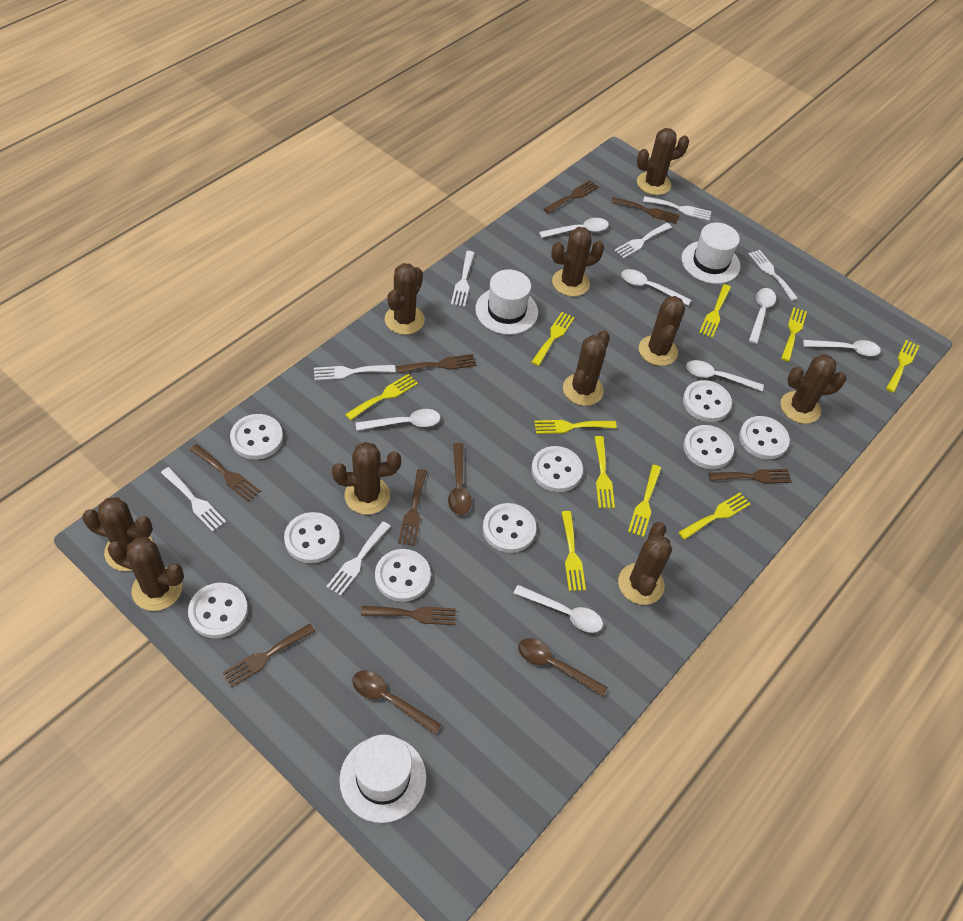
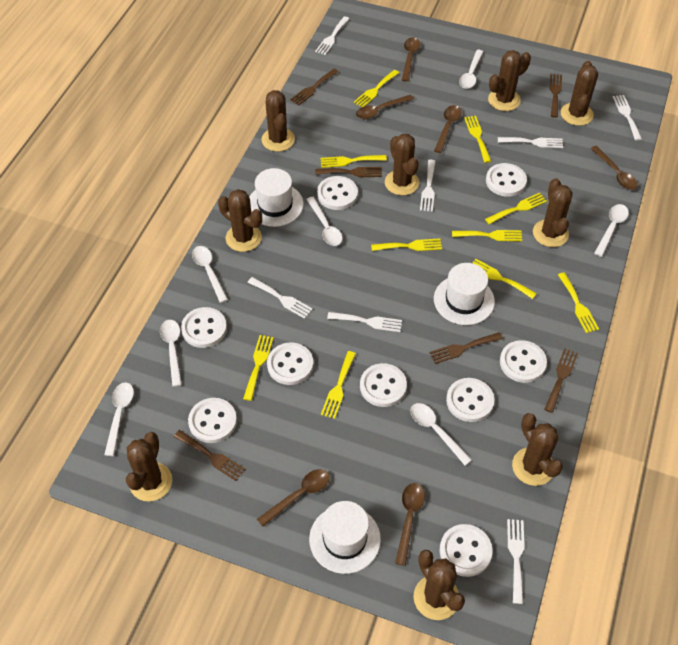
brown cactus: 10 -> 9
brown fork: 8 -> 6
brown spoon: 3 -> 6

